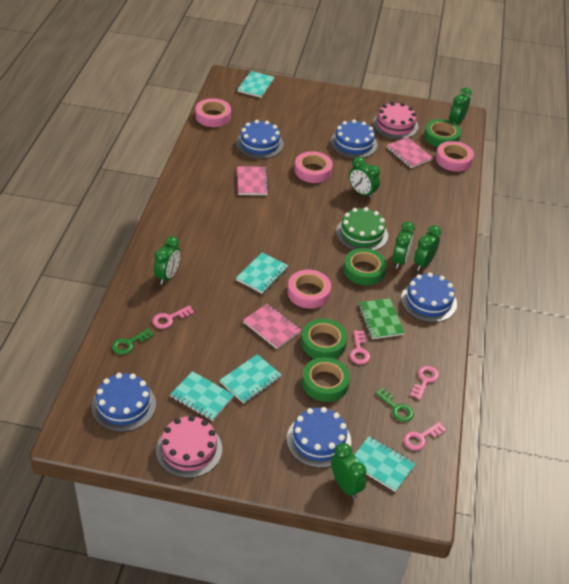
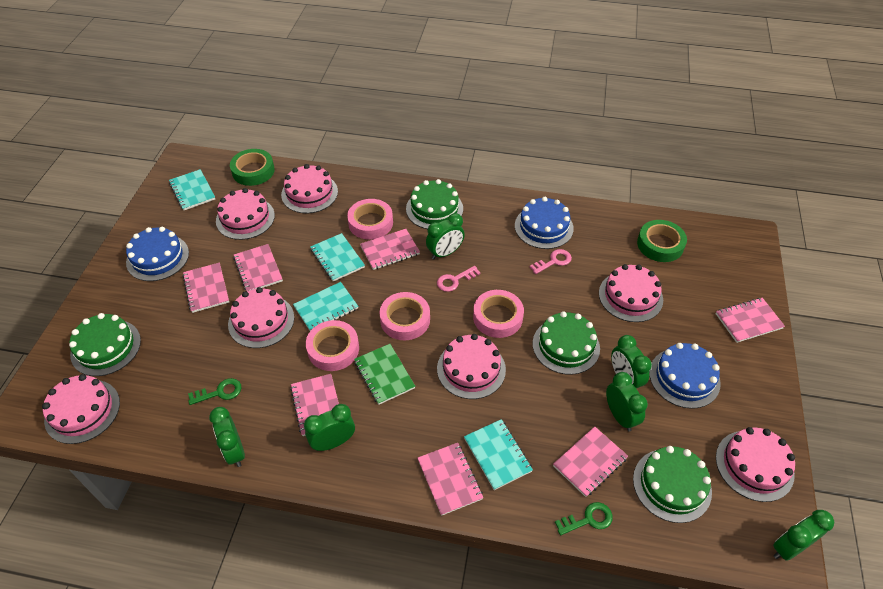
blue cake: 5 -> 3
green cake: 1 -> 4
green tape: 4 -> 2
pink cake: 2 -> 7
pink key: 4 -> 2
pink notebook: 3 -> 7
turquoise notebook: 5 -> 4

